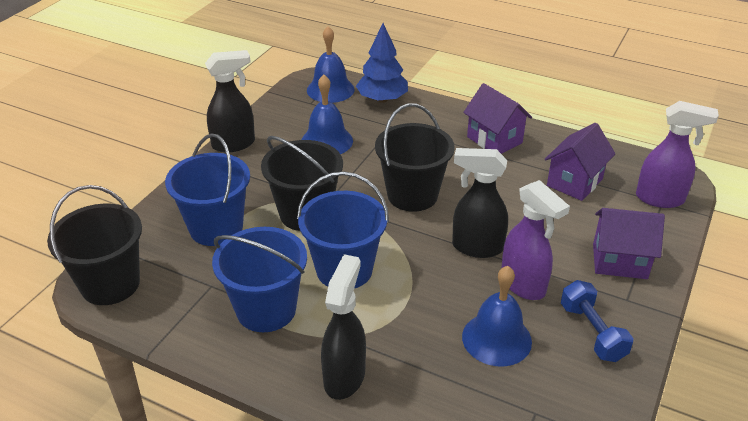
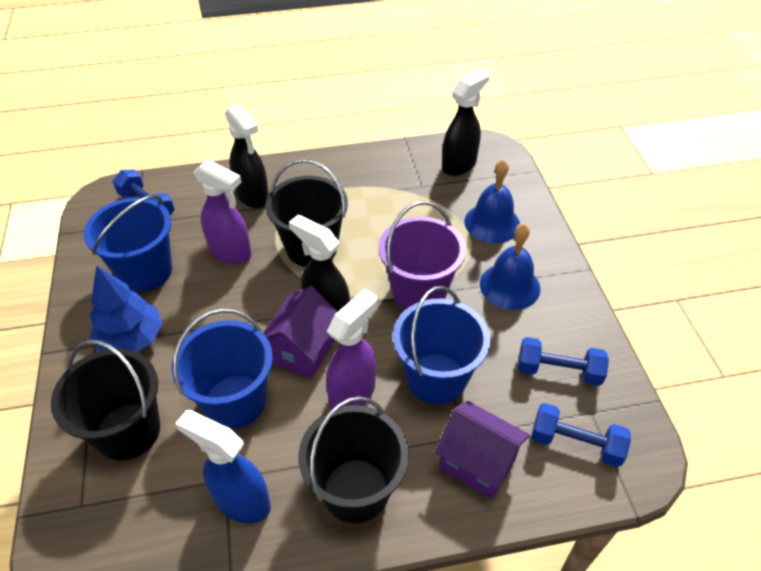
blue bell: 3 -> 2
blue dumbbell: 1 -> 3
blue spray bottle: 0 -> 1
purple bucket: 0 -> 1
purple house: 3 -> 2

